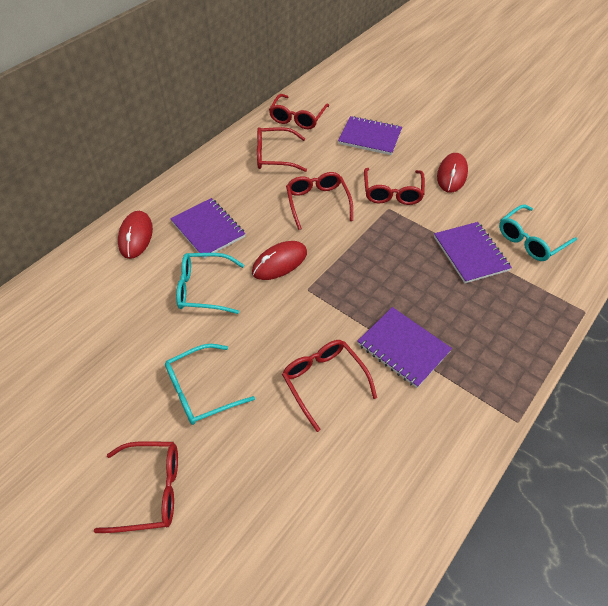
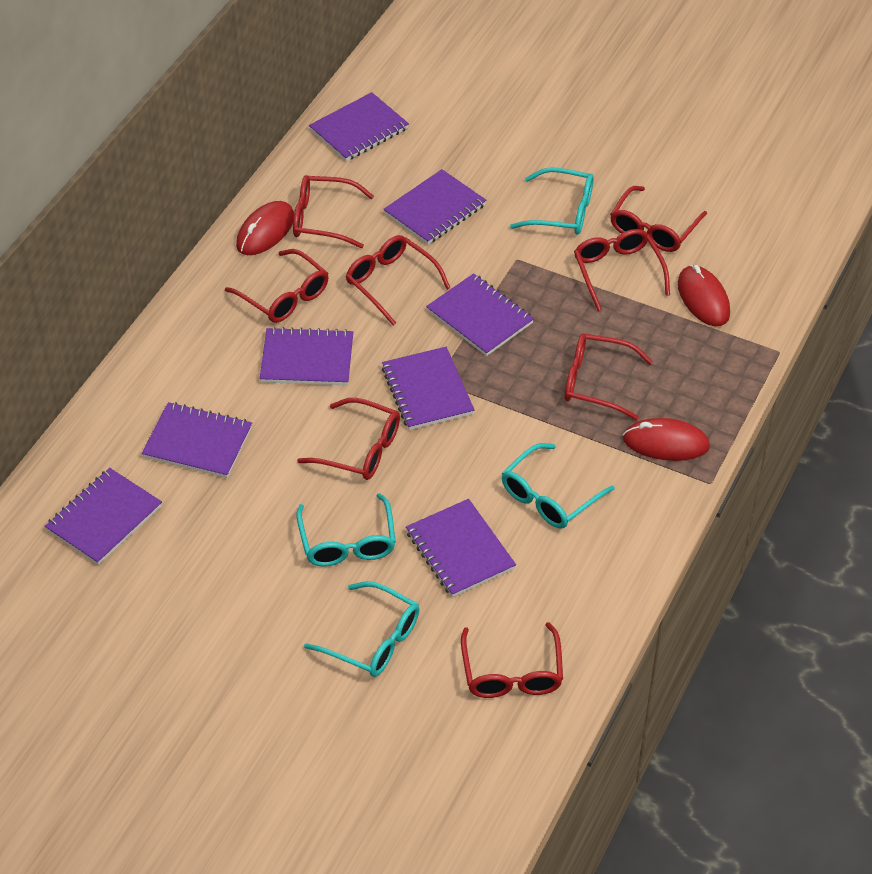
purple notebook: 4 -> 8
red glasses: 6 -> 8
turquoise glasses: 3 -> 4

